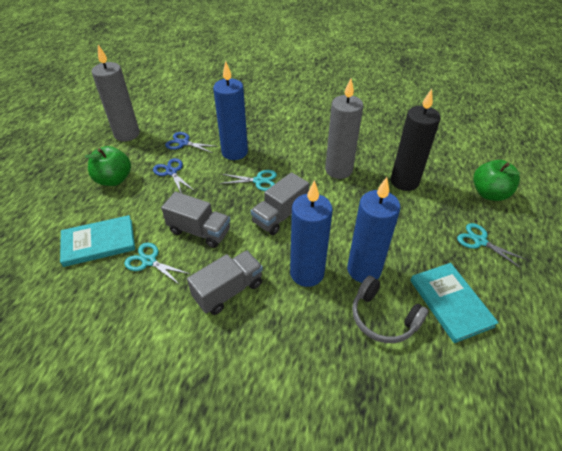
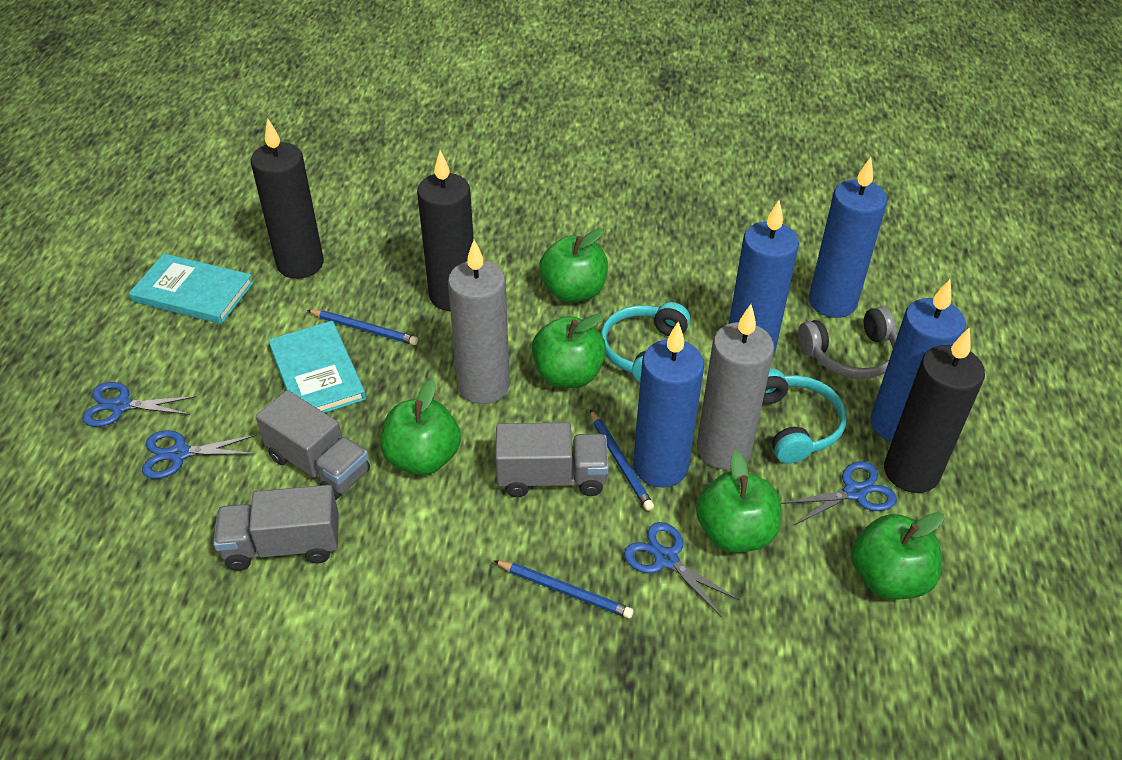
black candle: 1 -> 3
blue candle: 3 -> 4
blue pencil: 0 -> 3
blue scissors: 2 -> 4
green apple: 2 -> 5
turquoise headphones: 0 -> 2
turquoise scissors: 3 -> 0

